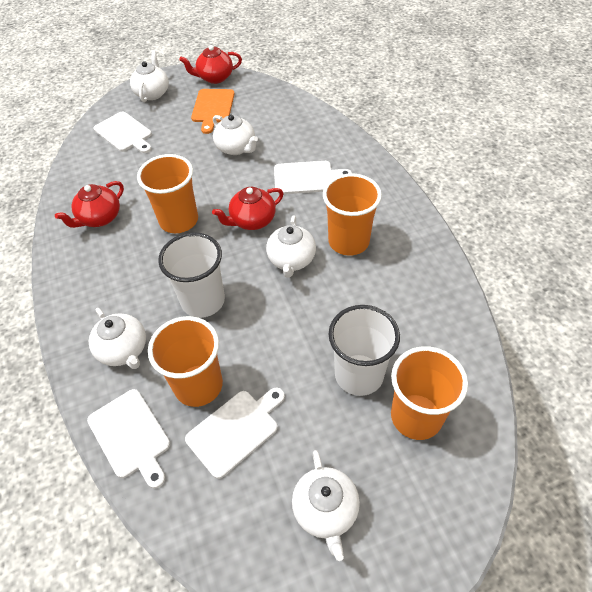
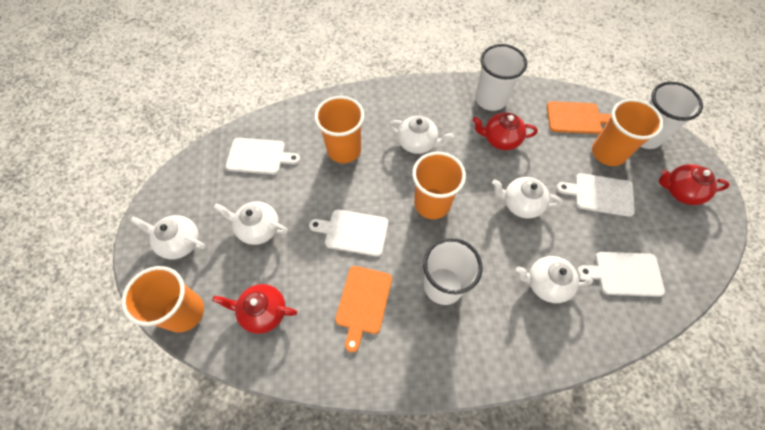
orange cutting board: 1 -> 2
white cup: 2 -> 3

